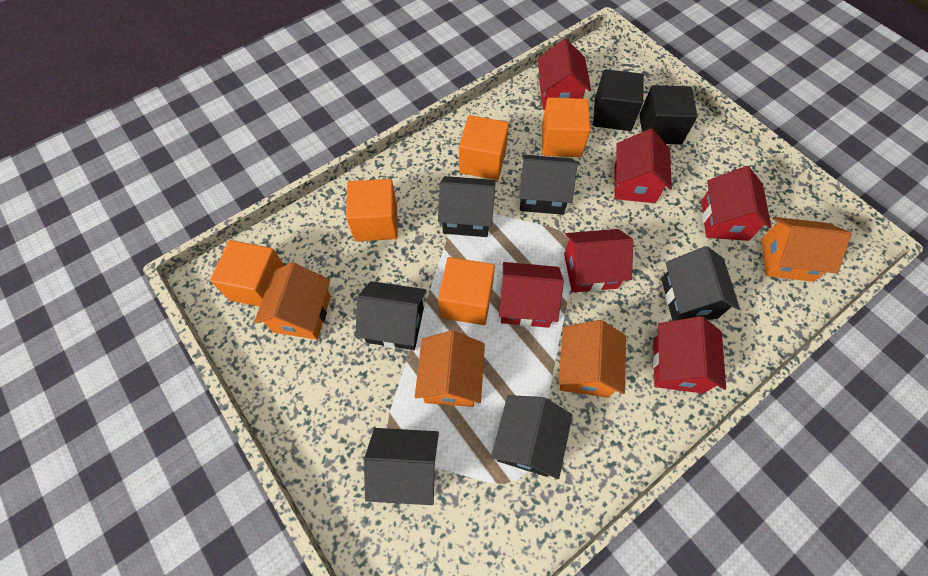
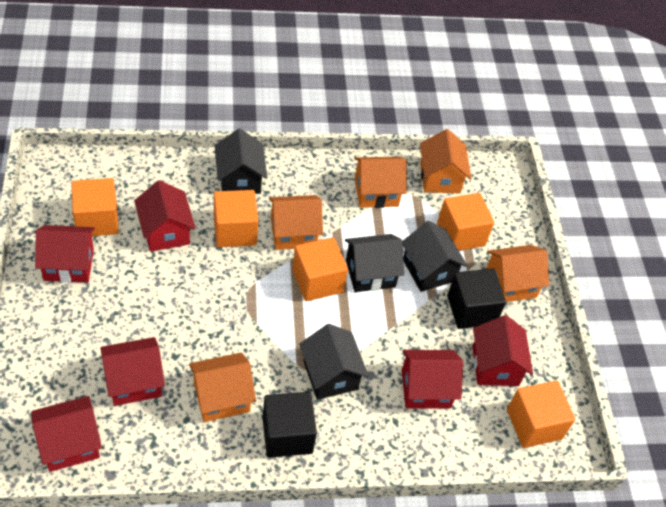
black house: 6 -> 4
orange house: 4 -> 5

